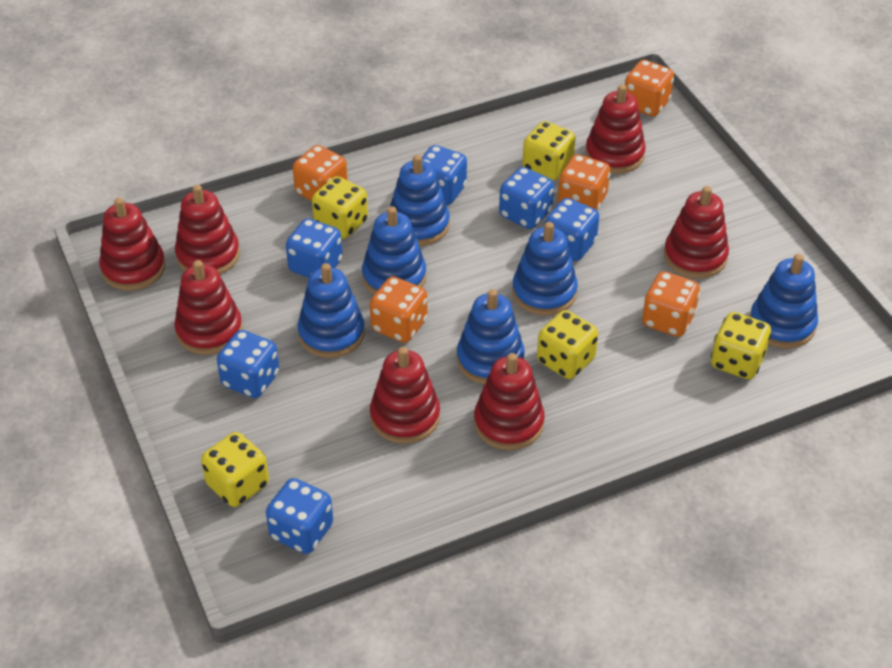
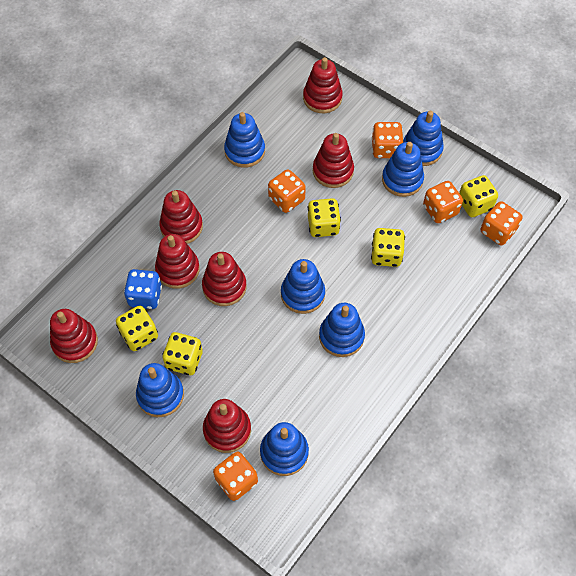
blue dice: 6 -> 1
blue stacking toy: 6 -> 7

